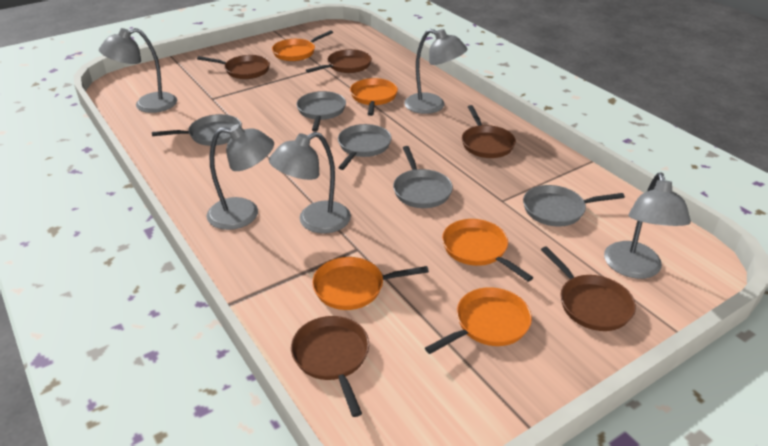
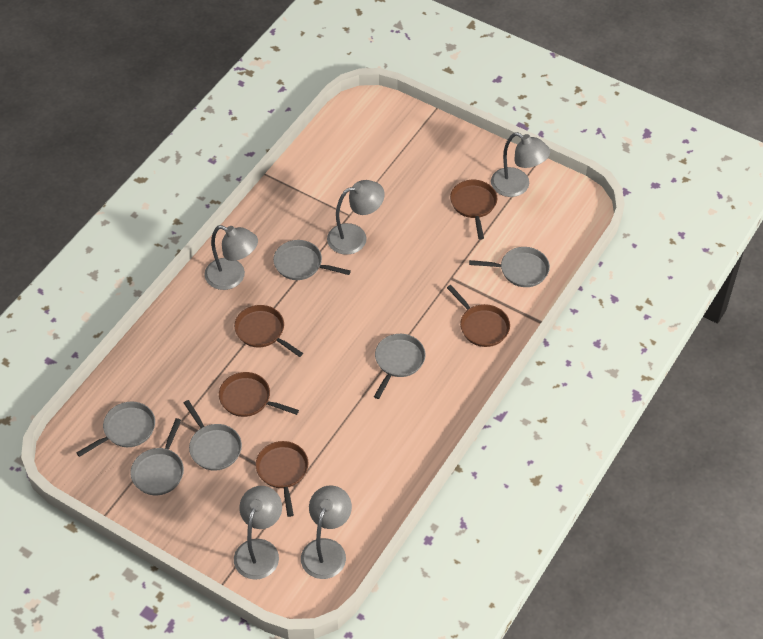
grey pan: 5 -> 6
orange pan: 5 -> 0

